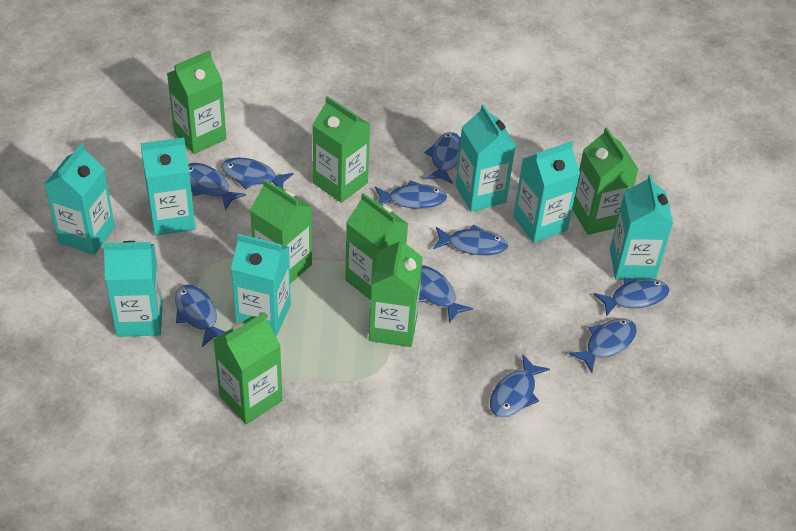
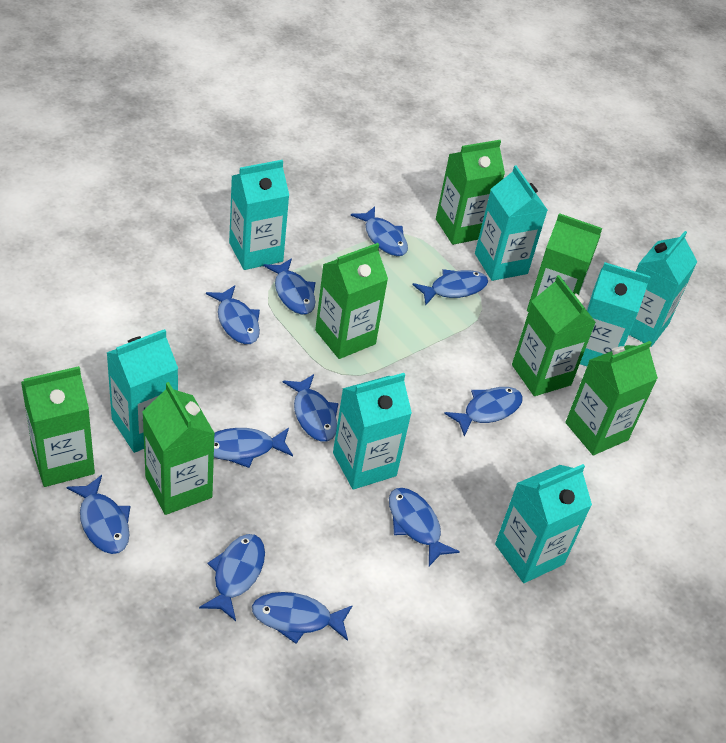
blue fish: 10 -> 11

